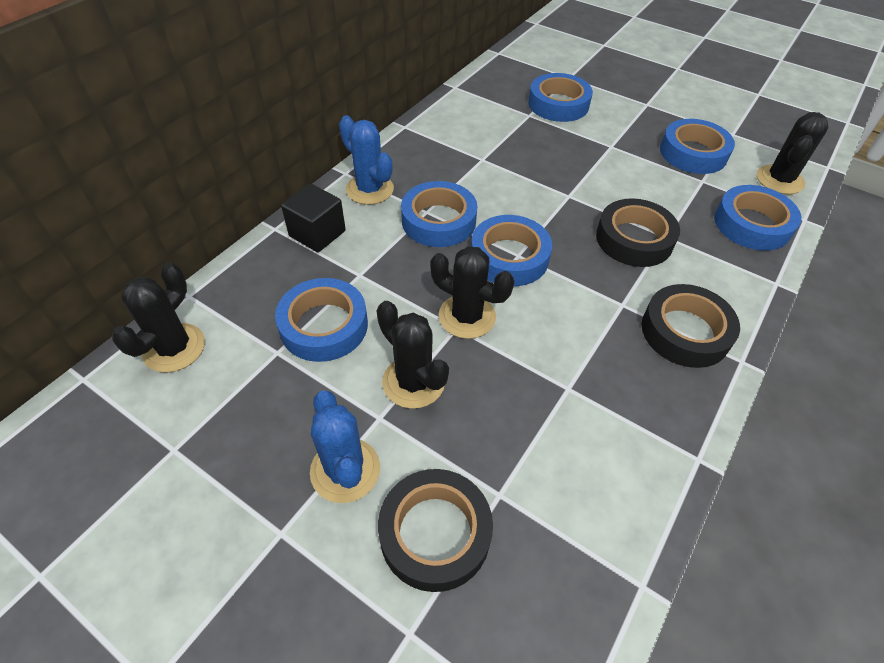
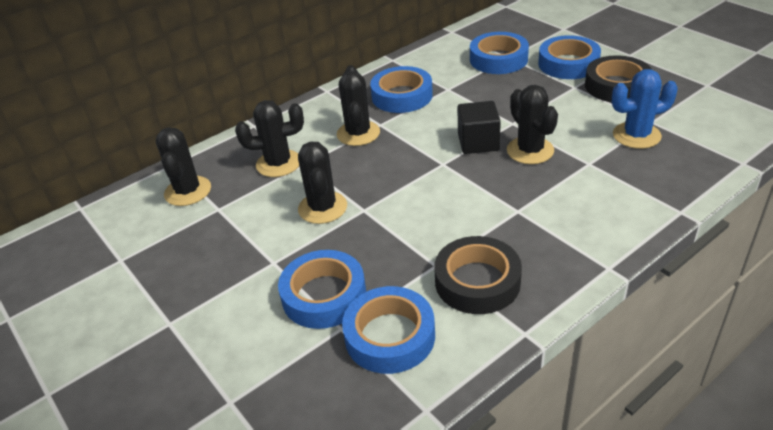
black cactus: 4 -> 5
black tape: 3 -> 2
blue cactus: 2 -> 1
blue tape: 6 -> 5

